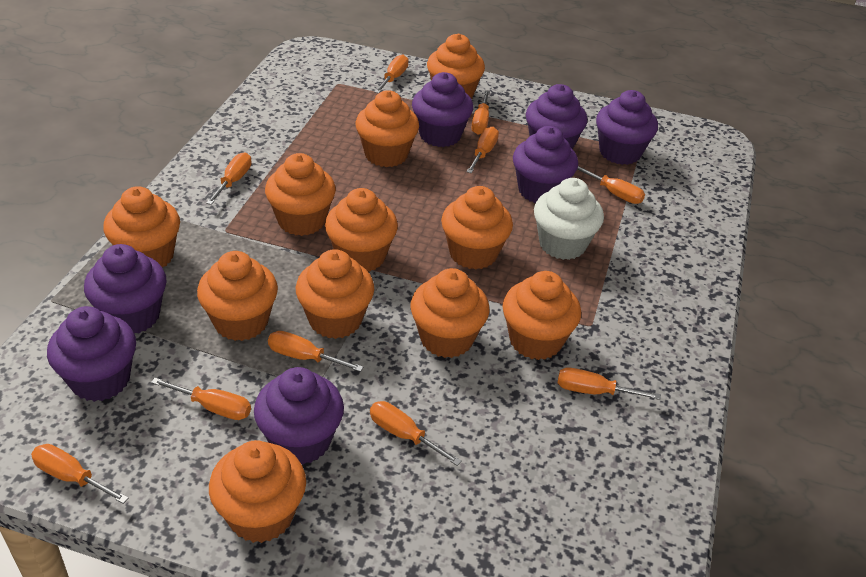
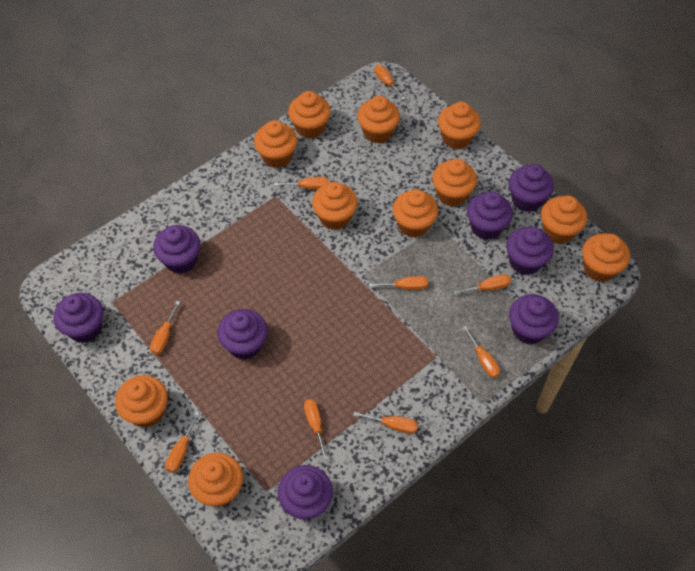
orange screwdriver: 10 -> 9
purple cupcake: 7 -> 8
white cupcake: 1 -> 0

